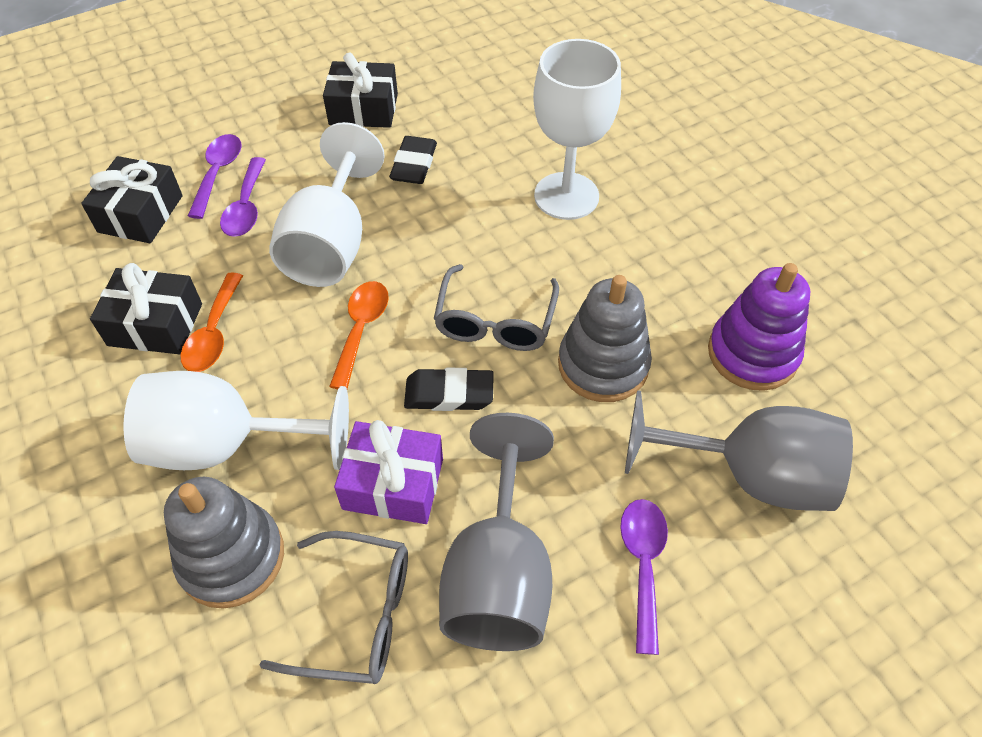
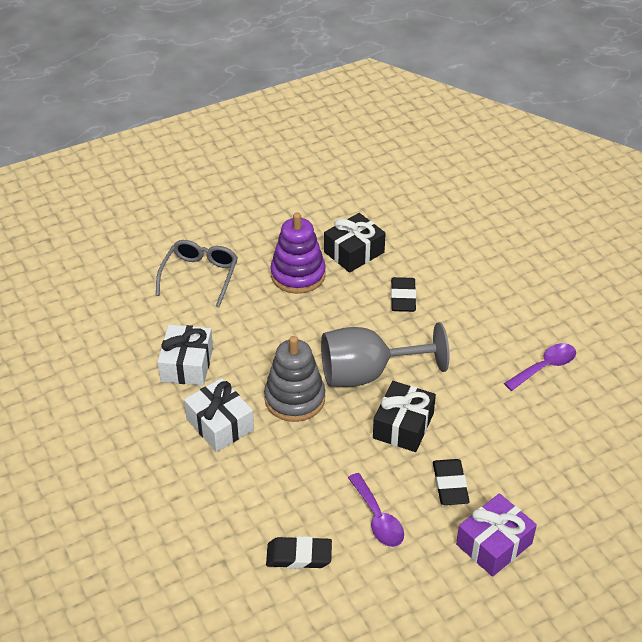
black eraser: 2 -> 3
black gift: 3 -> 2
grey glasses: 2 -> 1
grey goblet: 2 -> 1
grey stacking toy: 2 -> 1
orange spoon: 2 -> 0
purple spoon: 3 -> 2
white gift: 0 -> 2
white goblet: 3 -> 0

